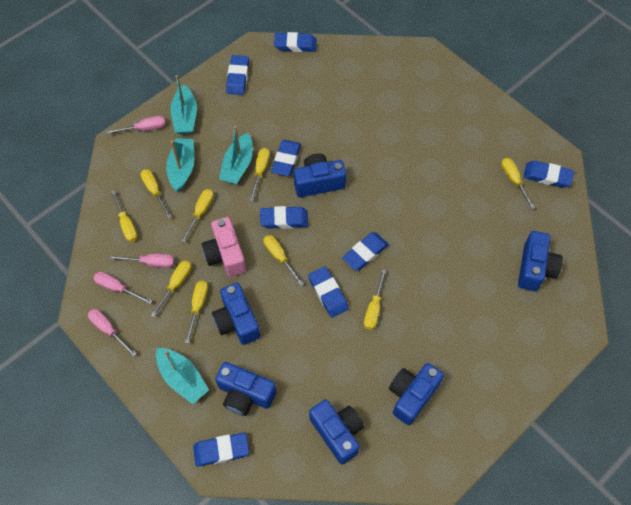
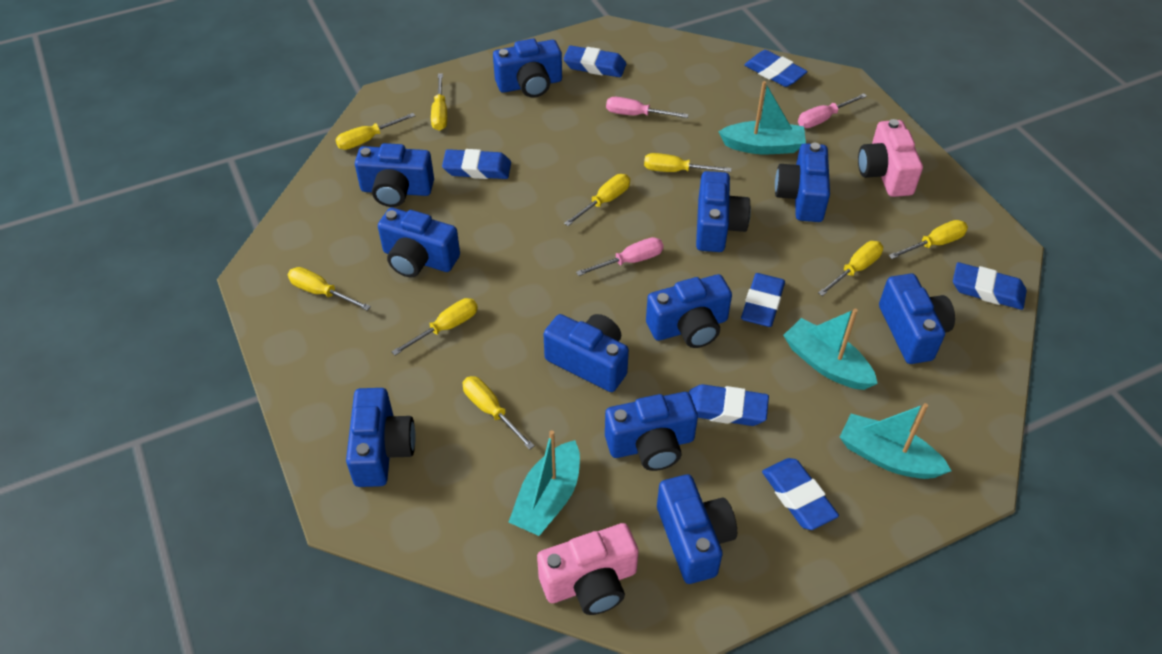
blue camera: 6 -> 11
blue eraser: 8 -> 7
pink camera: 1 -> 2
pink screwdriver: 4 -> 3

